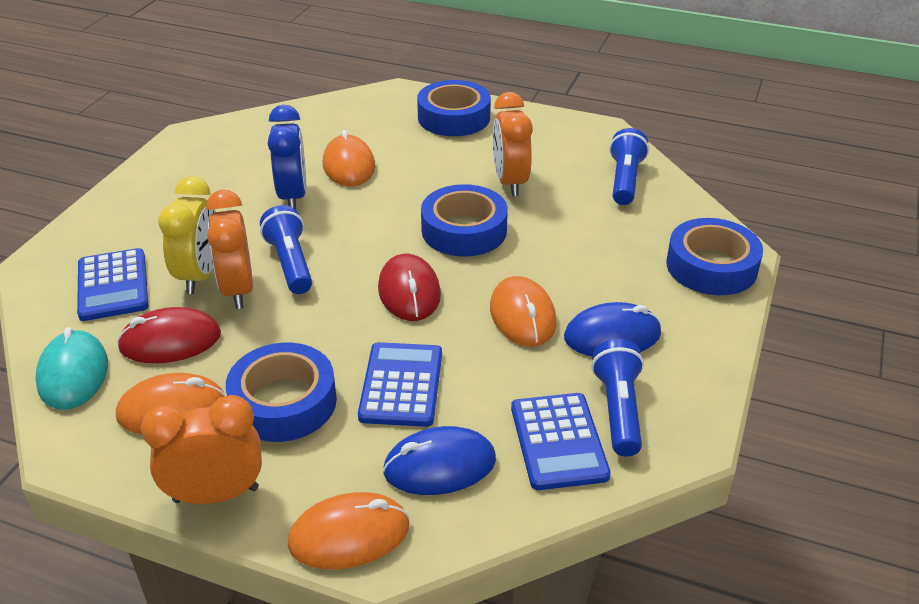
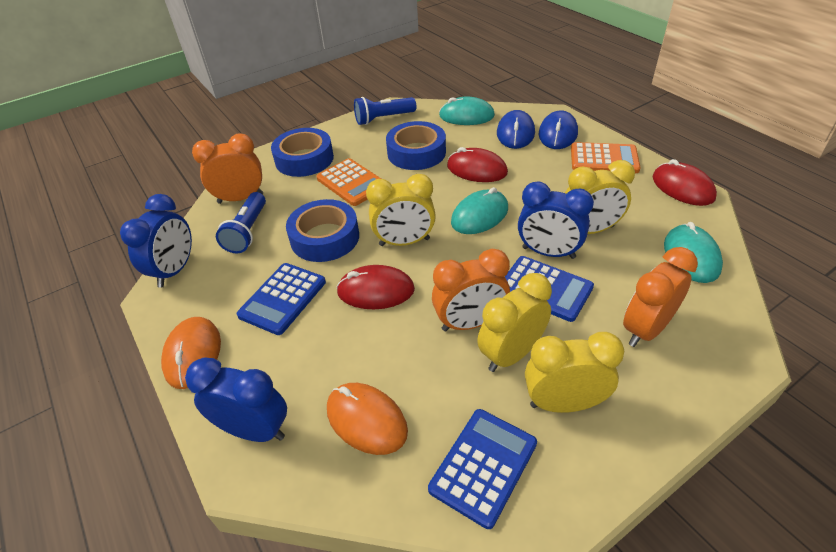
blue clock: 1 -> 3
blue flashlight: 3 -> 2
blue tape: 4 -> 3
orange calculator: 0 -> 2
orange mouse: 4 -> 2
red mouse: 2 -> 3
turquoise mouse: 1 -> 3
yellow clock: 1 -> 4

